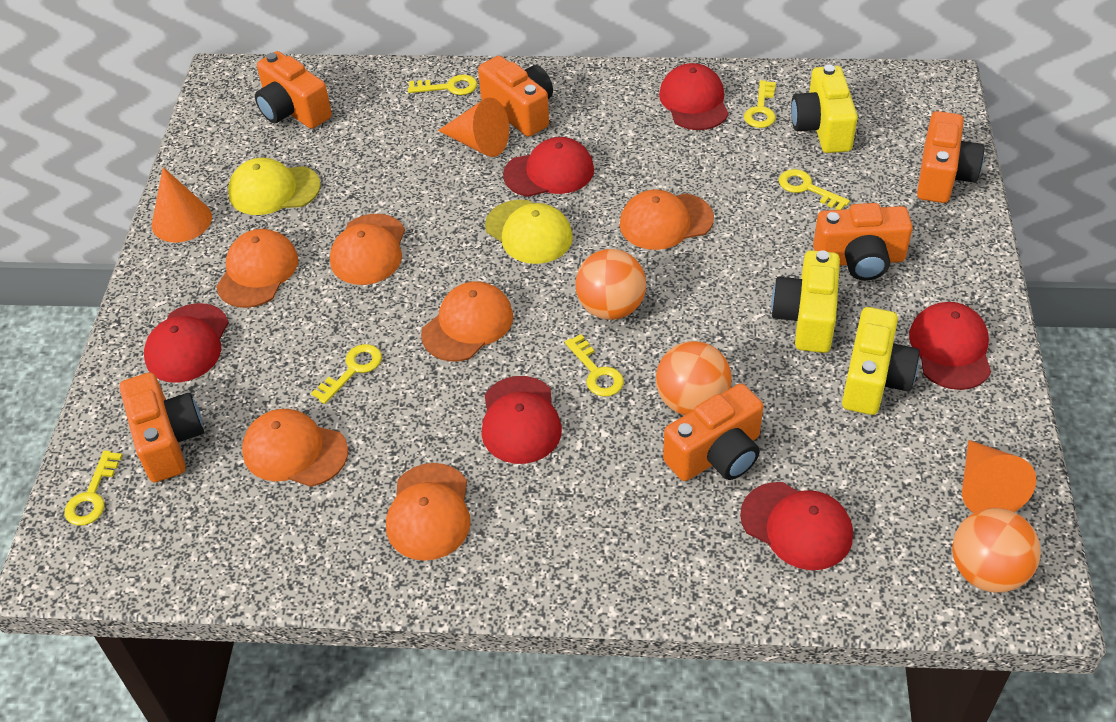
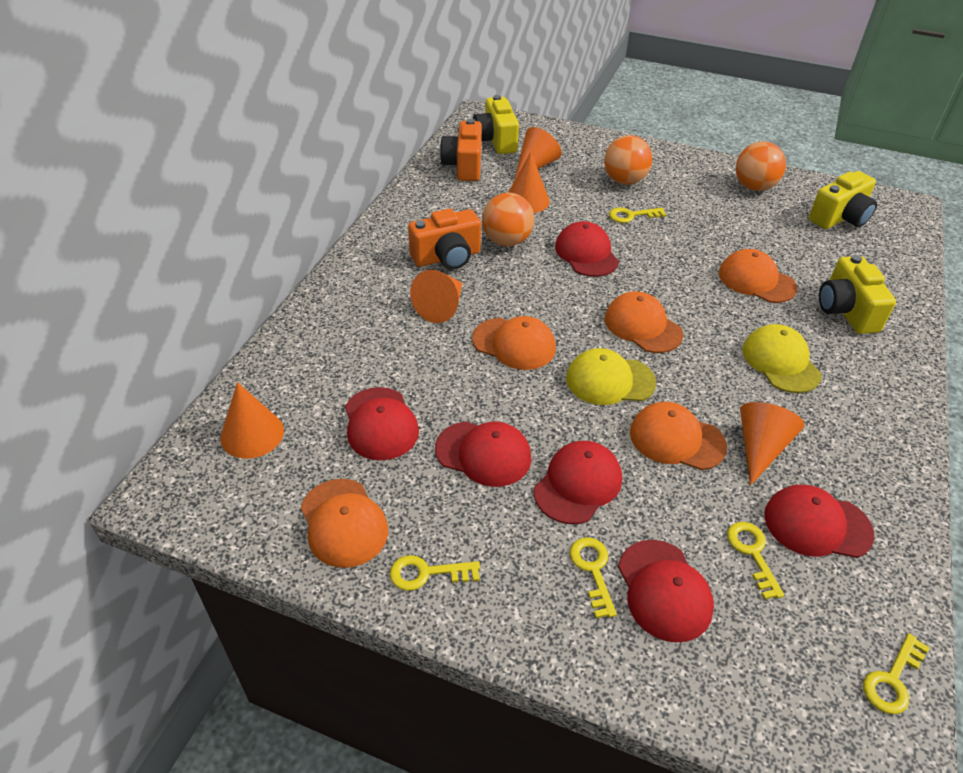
orange camera: 6 -> 2
orange cap: 6 -> 5
orange cone: 3 -> 5
yellow key: 6 -> 5

